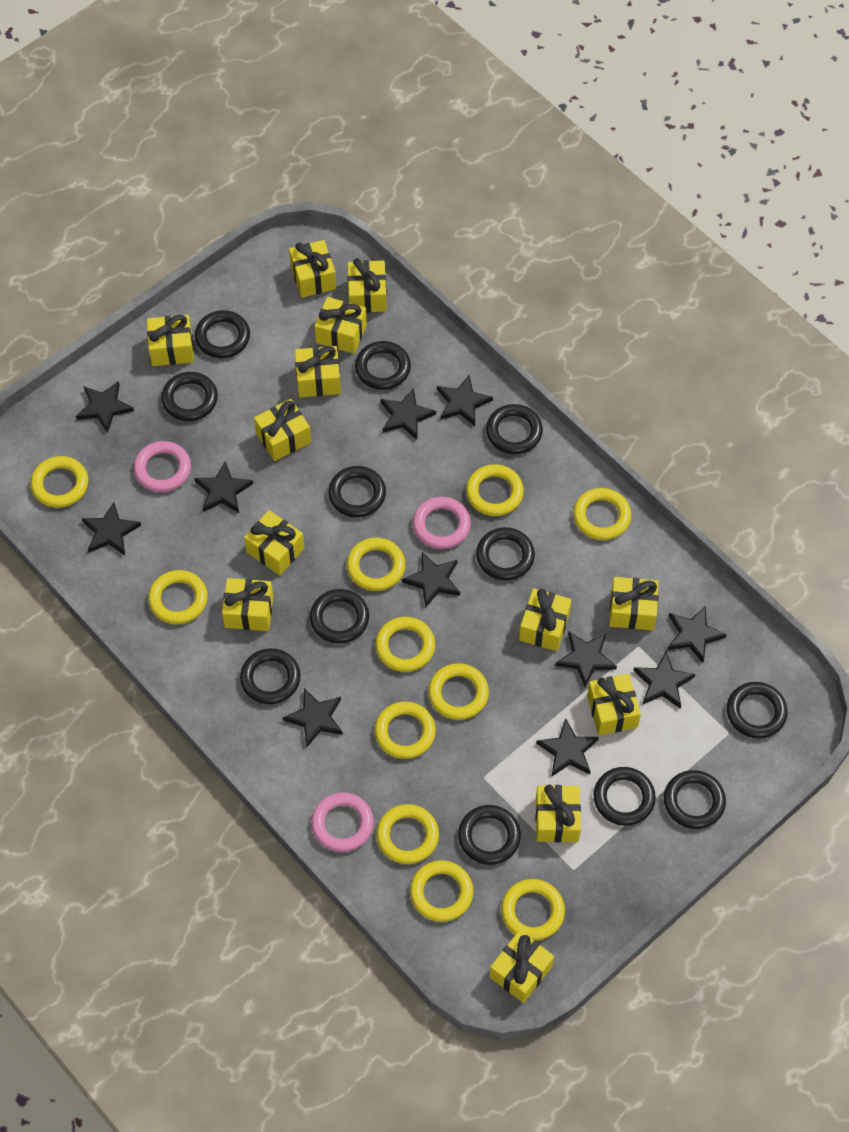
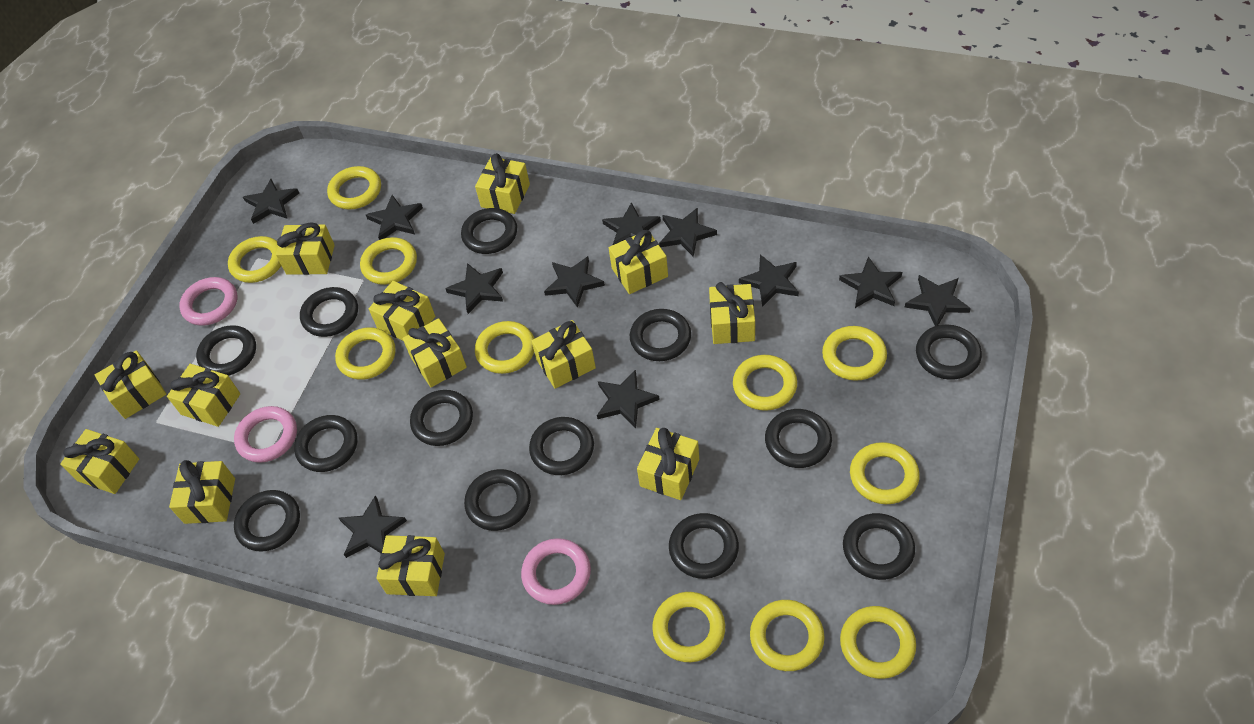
black ring: 12 -> 13

